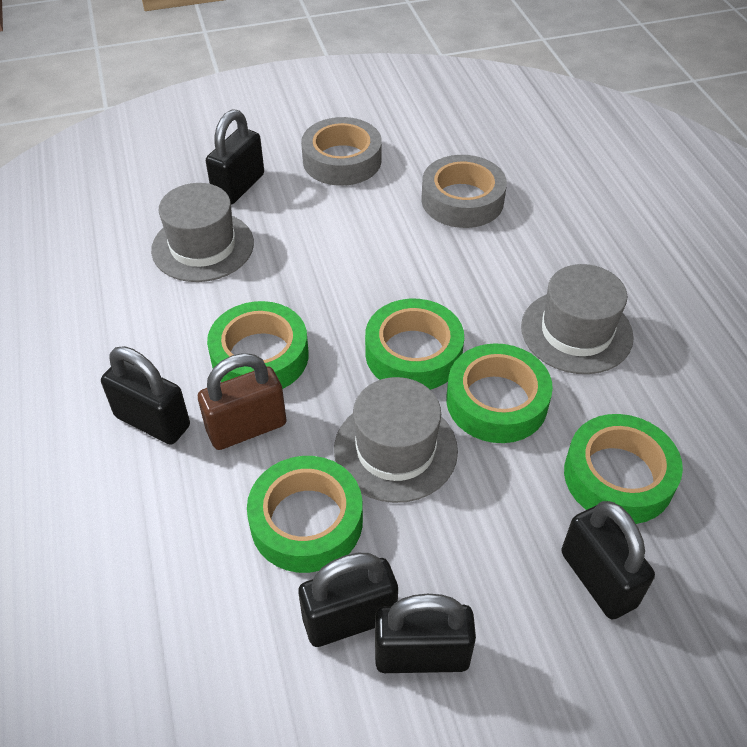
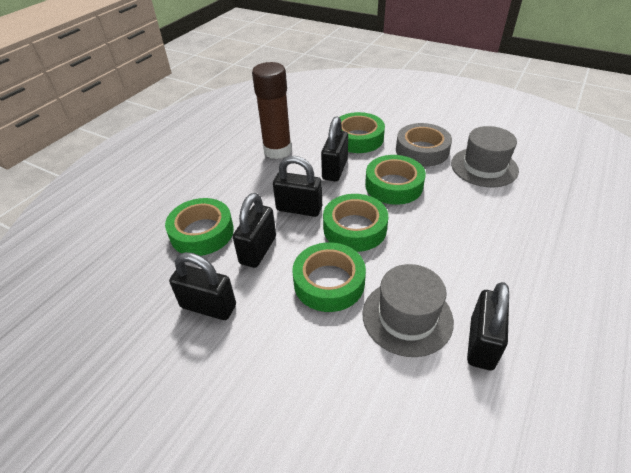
brown glue stick: 0 -> 1
brown padlock: 1 -> 0
grey hat: 3 -> 2
grey tape: 2 -> 1

